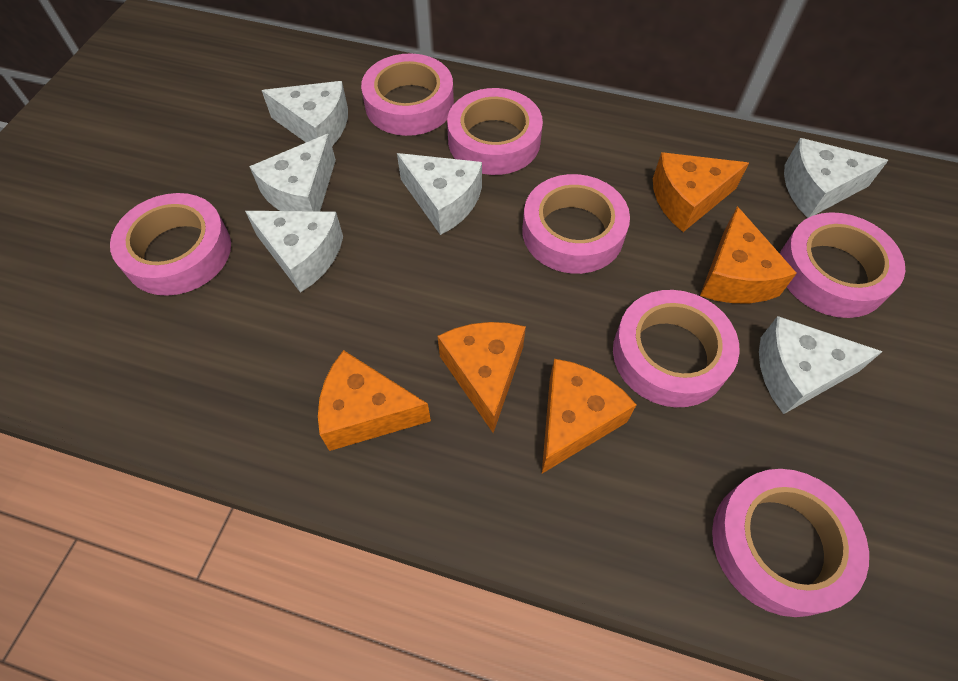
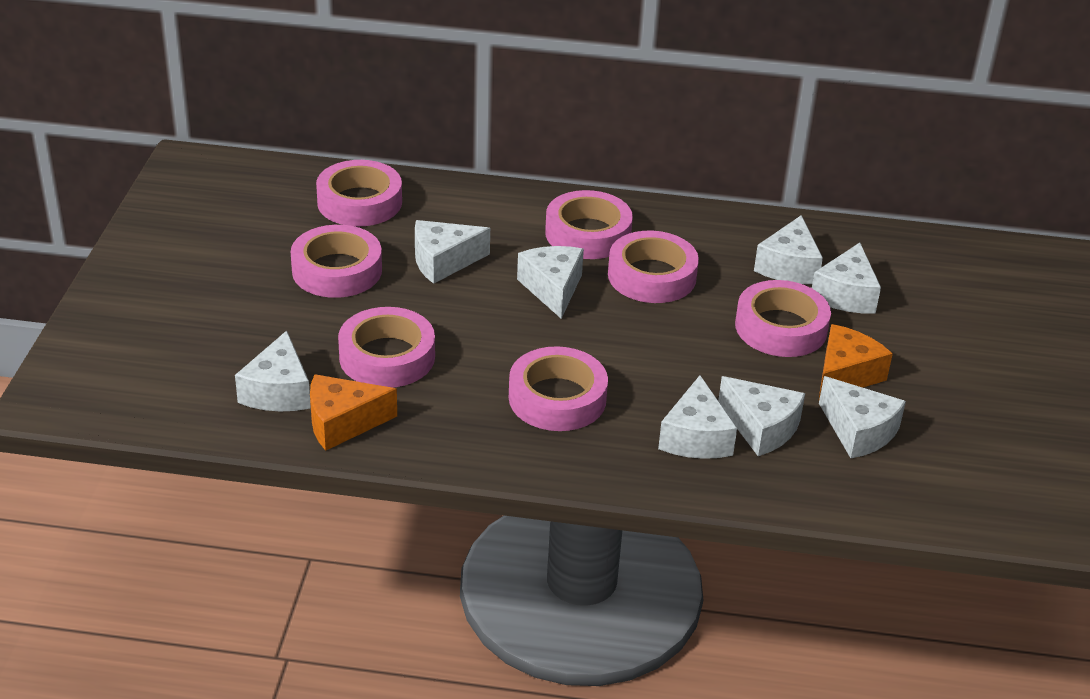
orange cheese: 5 -> 2
white cheese: 6 -> 8

